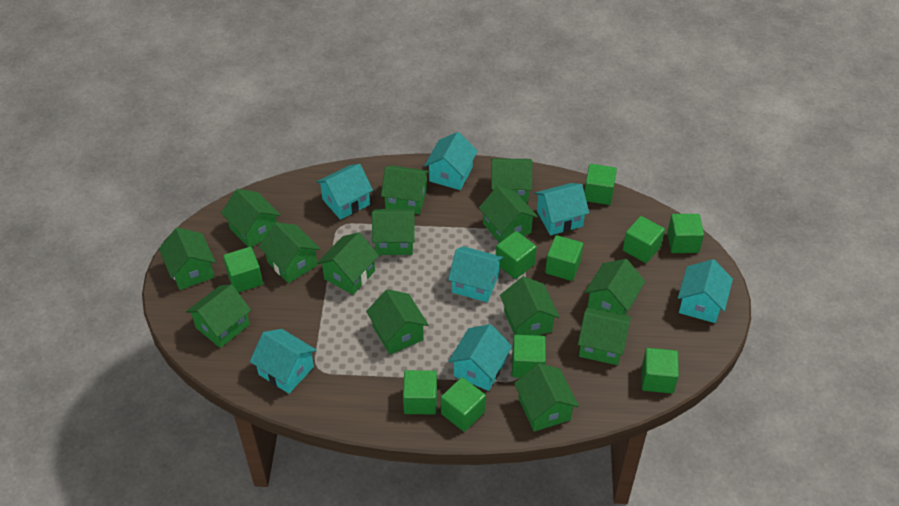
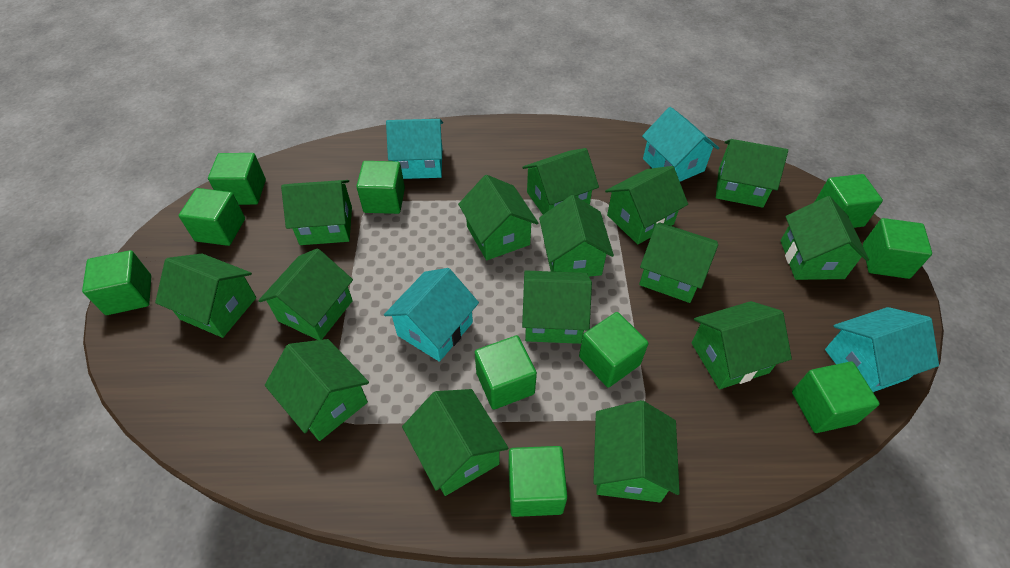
green house: 14 -> 15
turquoise house: 7 -> 4

